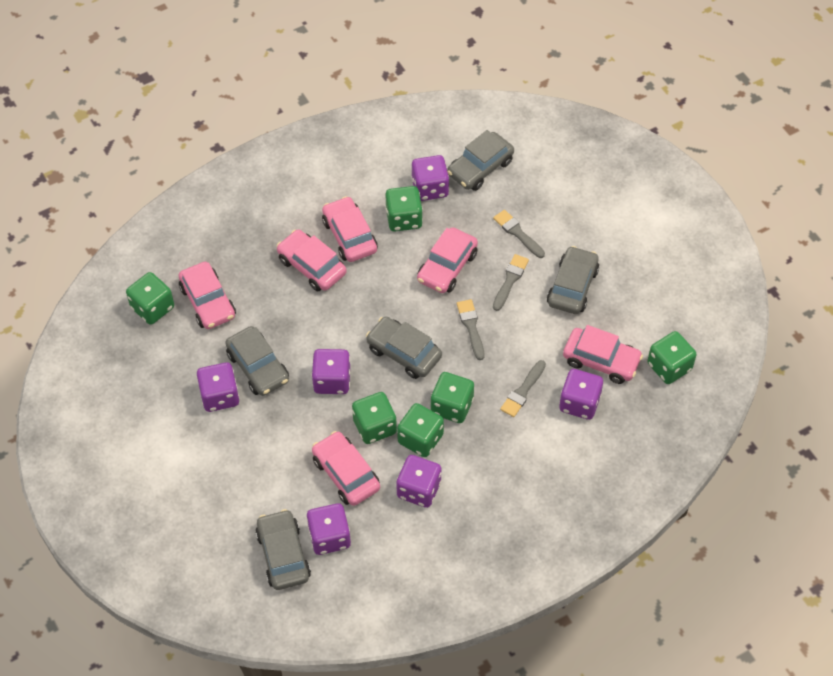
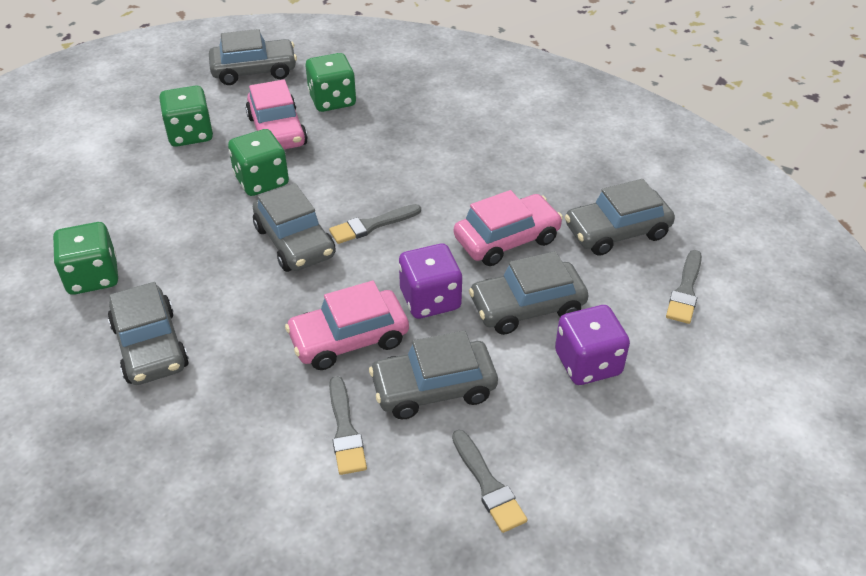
green dice: 6 -> 4
grey car: 5 -> 6
pink car: 6 -> 3
purple dice: 6 -> 2

